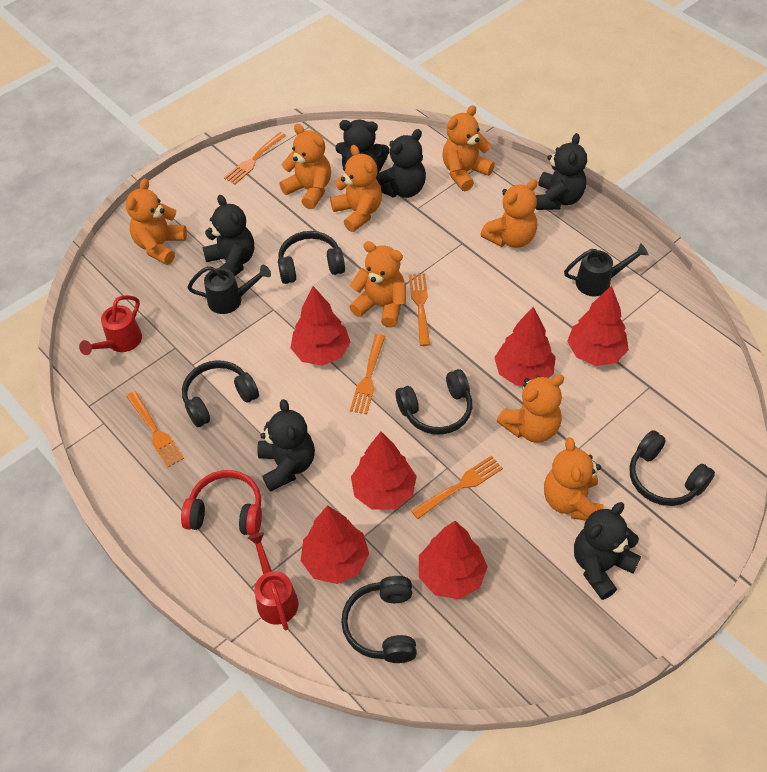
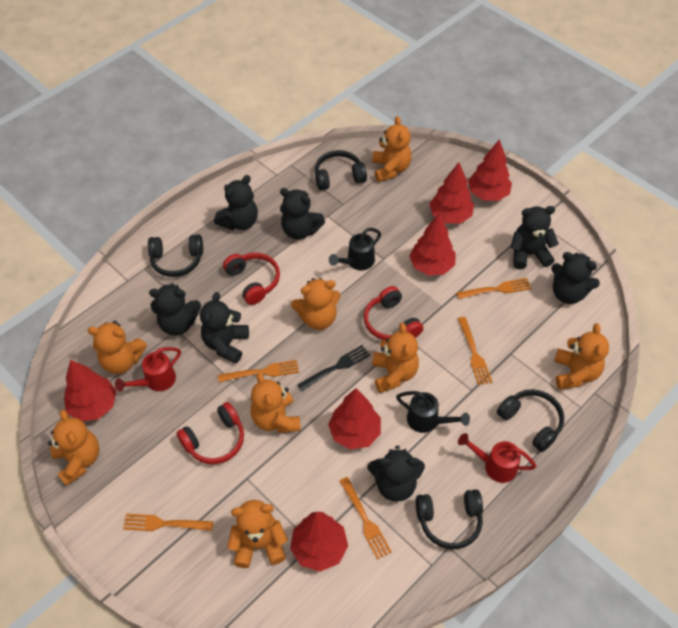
black fork: 0 -> 1
black headphones: 5 -> 4
black teddy bear: 6 -> 7
red headphones: 1 -> 3

